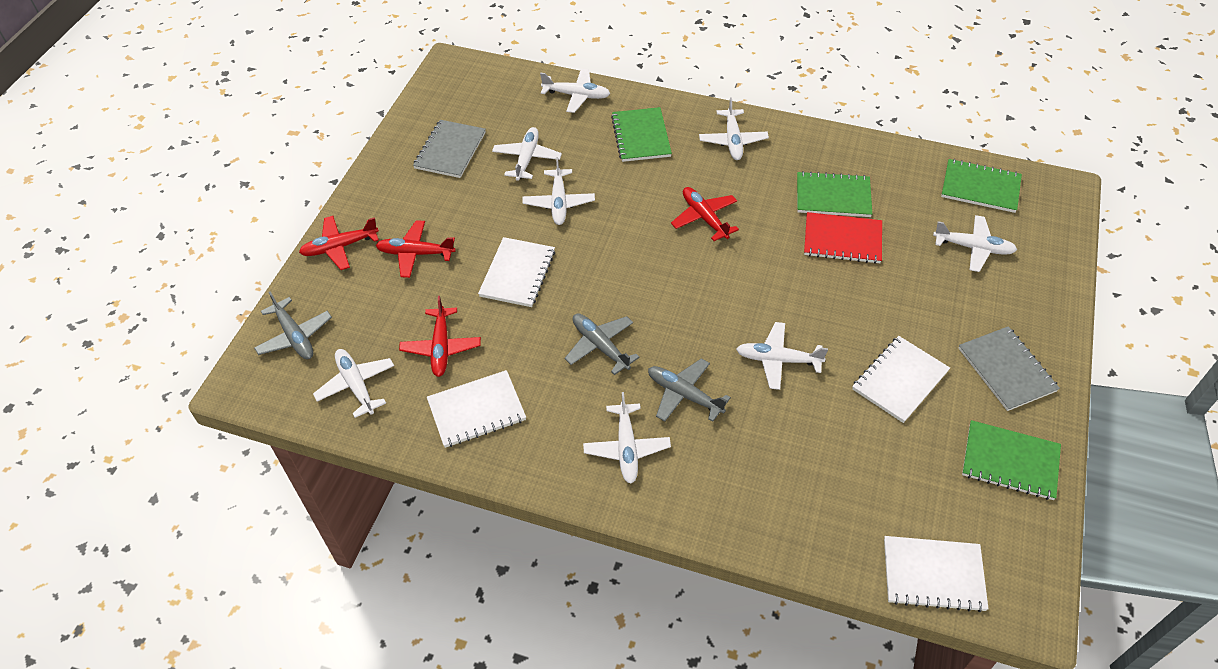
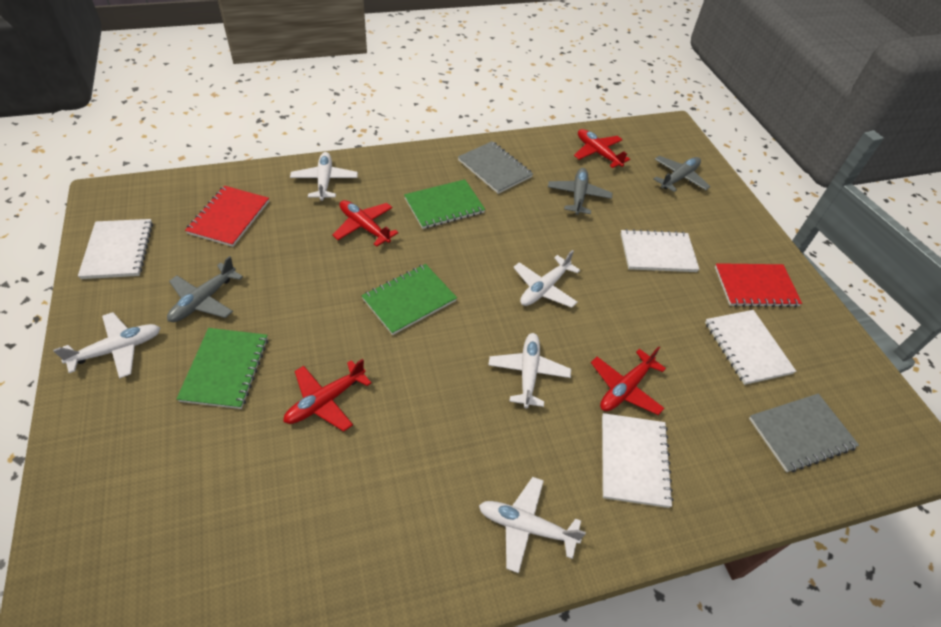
green notebook: 4 -> 3
red notebook: 1 -> 2
white plane: 8 -> 5

